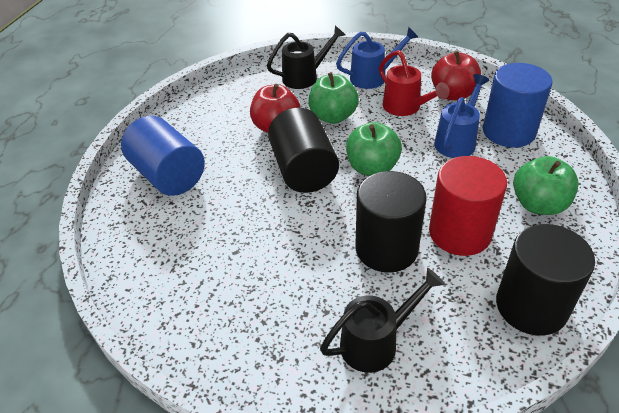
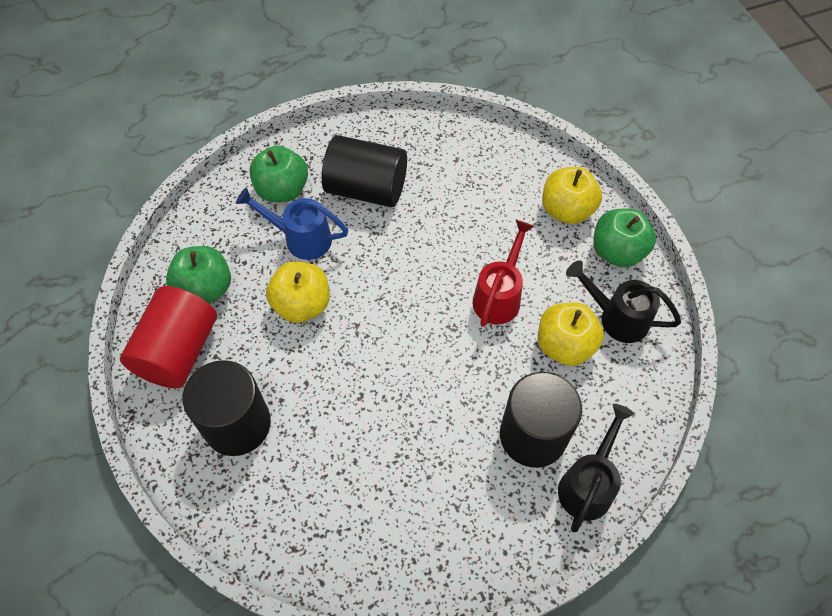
blue cylinder: 2 -> 0
blue watering can: 2 -> 1
red apple: 2 -> 0
yellow apple: 0 -> 3

